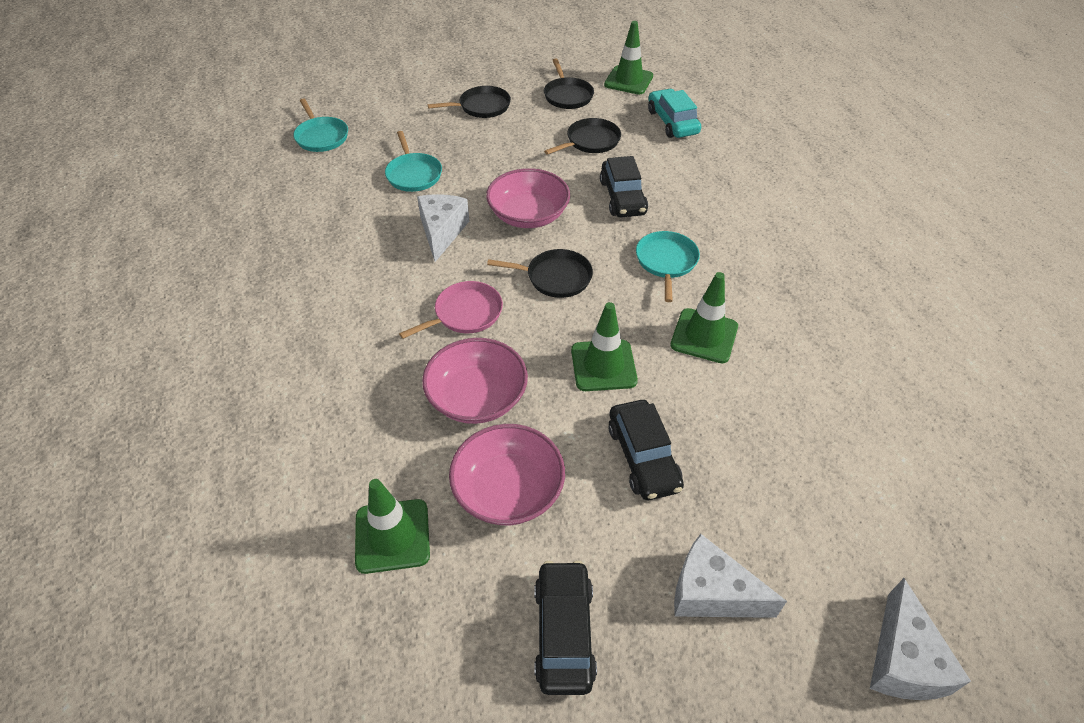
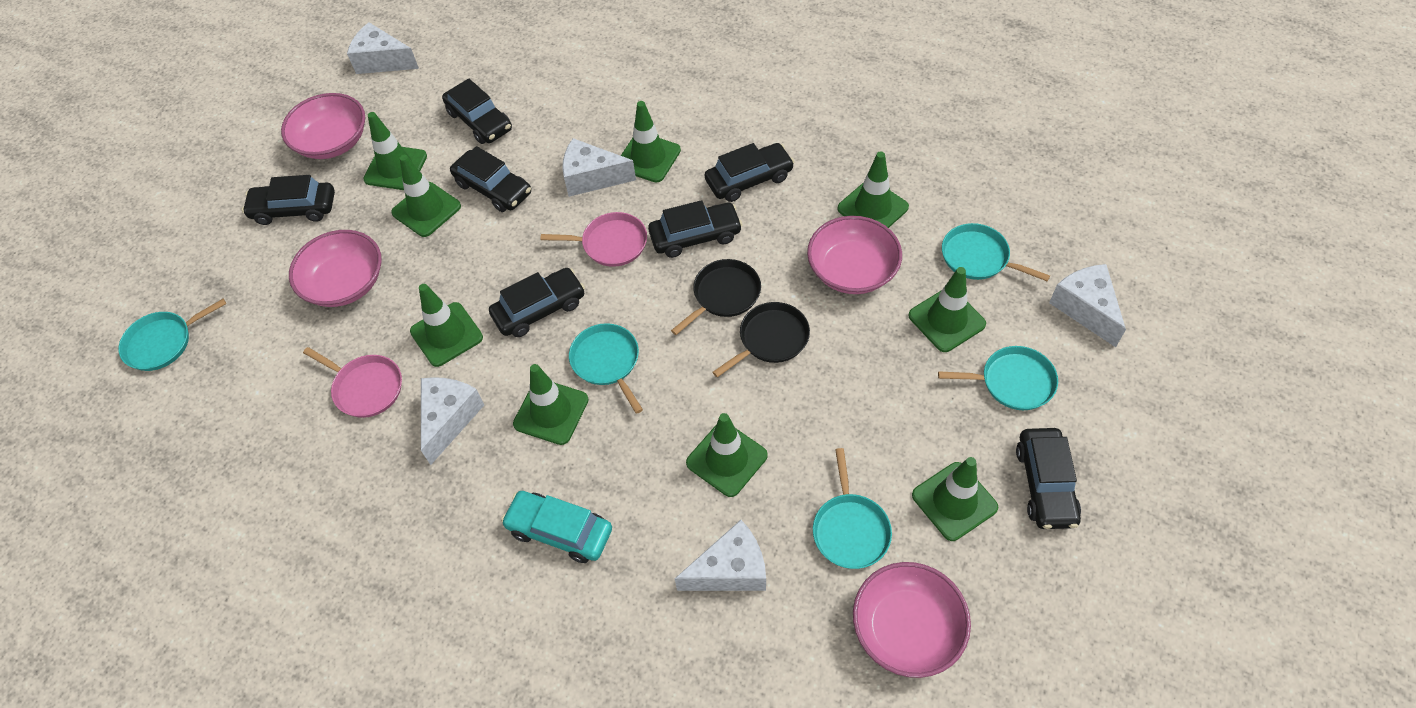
black car: 3 -> 7
black pan: 4 -> 2
green traffic cone: 4 -> 9
pink bowl: 3 -> 4
pink pan: 1 -> 2
turquoise pan: 3 -> 5
white cheese: 3 -> 5

